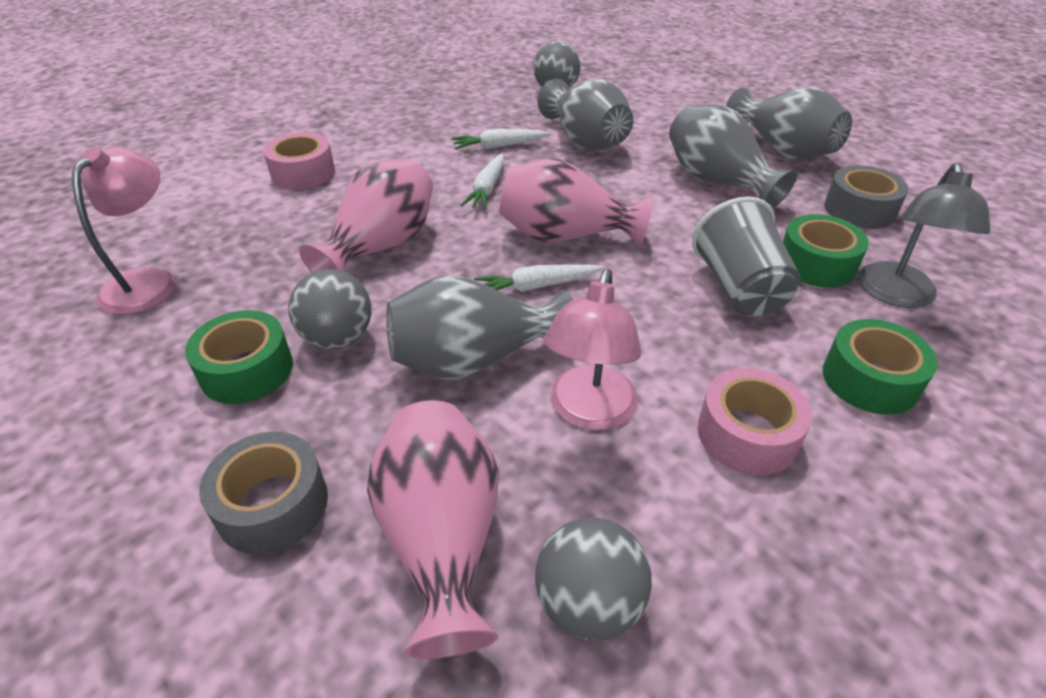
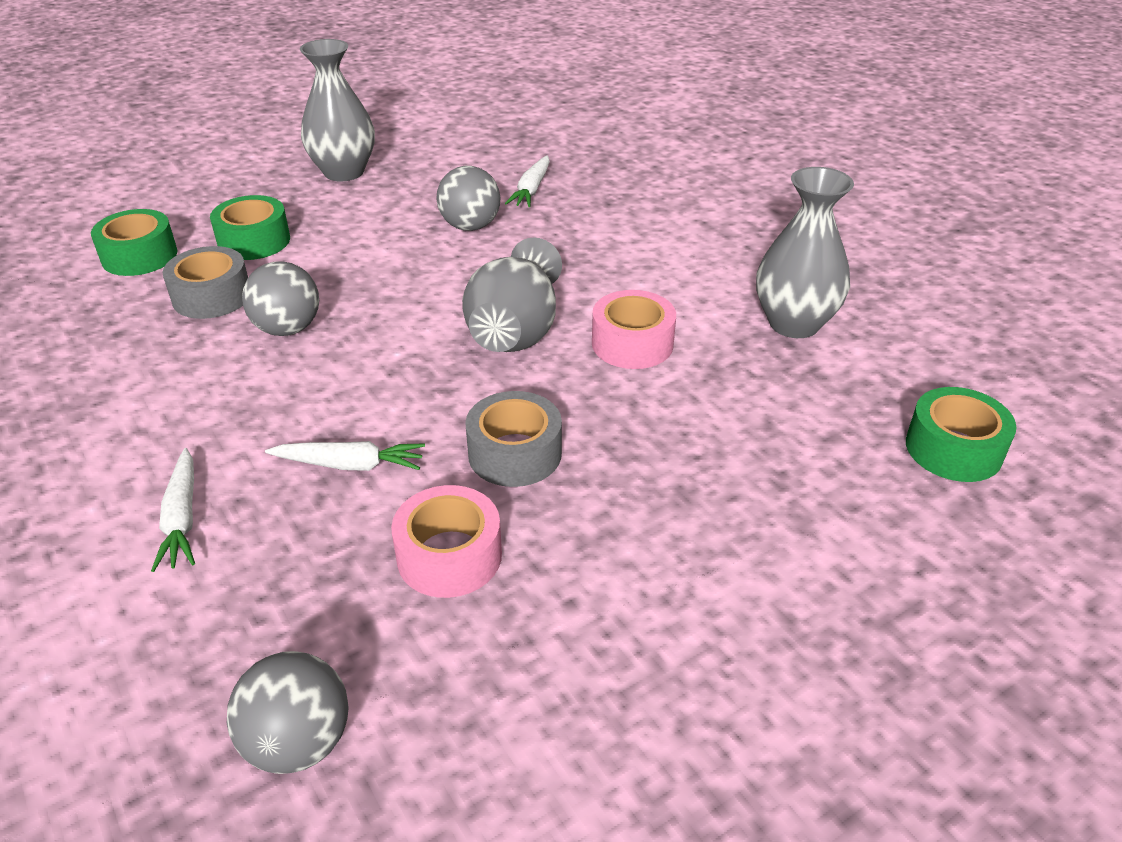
grey cup: 1 -> 0
grey lamp: 1 -> 0
grey vase: 4 -> 3
pink lamp: 2 -> 0
pink vase: 3 -> 0

